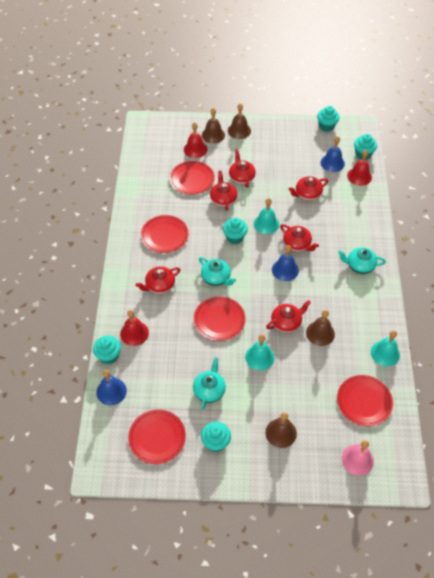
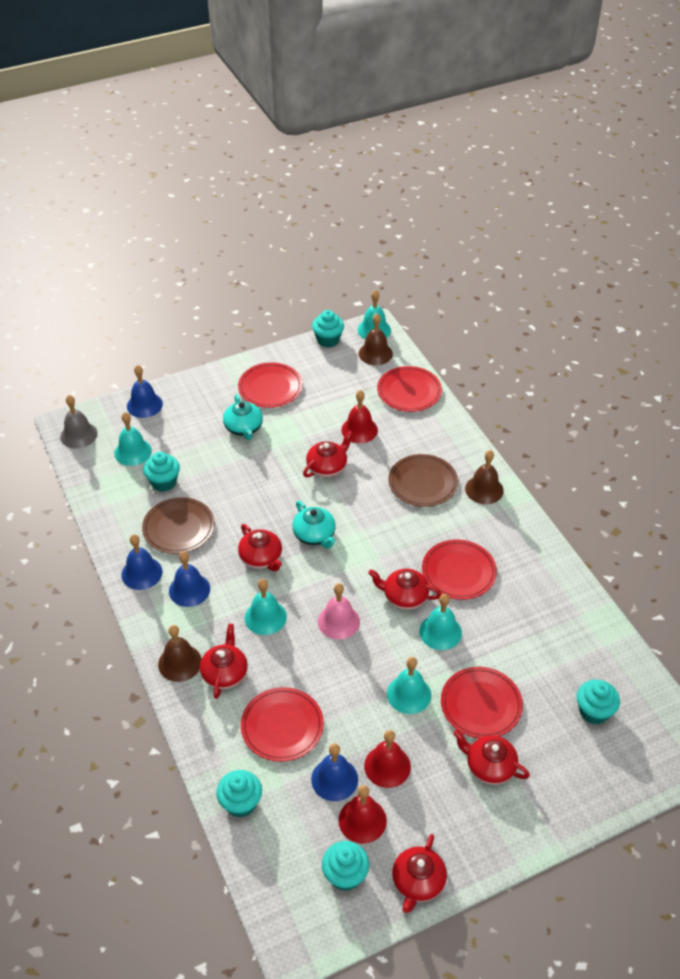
blue bell: 3 -> 4
brown bell: 4 -> 3
brown plate: 0 -> 2
grey bell: 0 -> 1
turquoise bell: 3 -> 5
turquoise teapot: 3 -> 2

